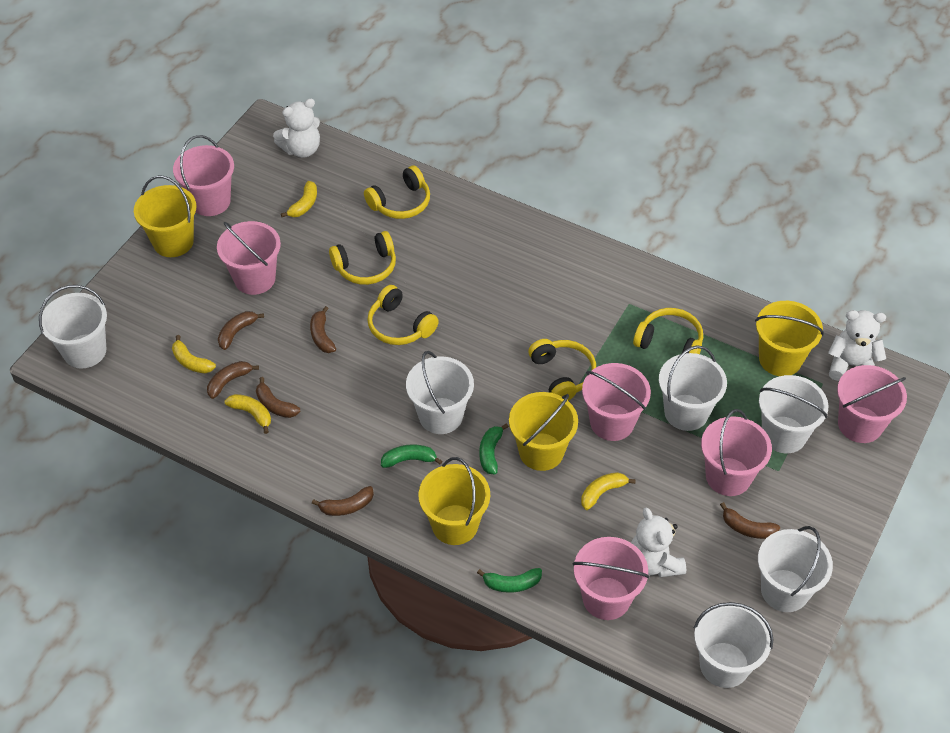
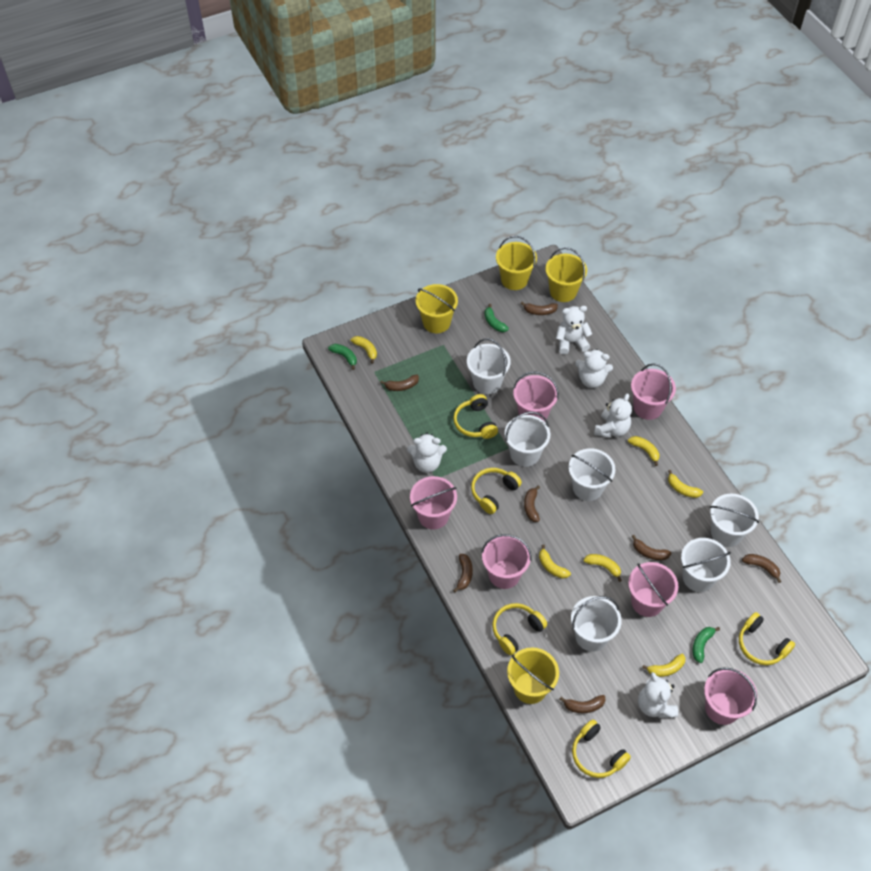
brown banana: 6 -> 7
white teddy bear: 3 -> 5
yellow banana: 4 -> 6

